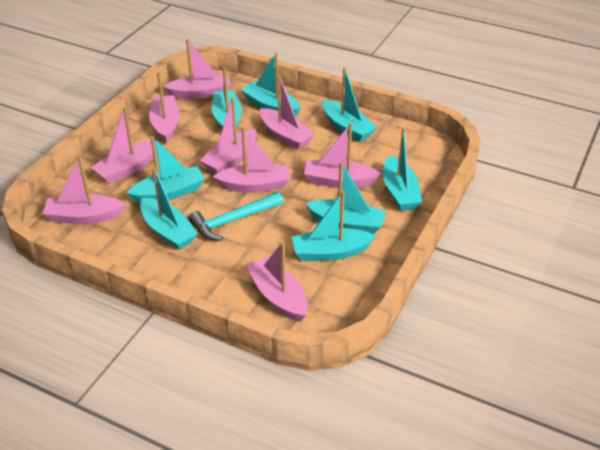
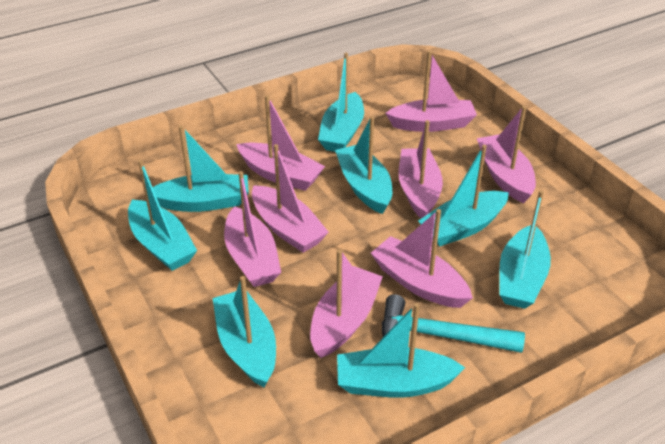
pink boat: 9 -> 8

